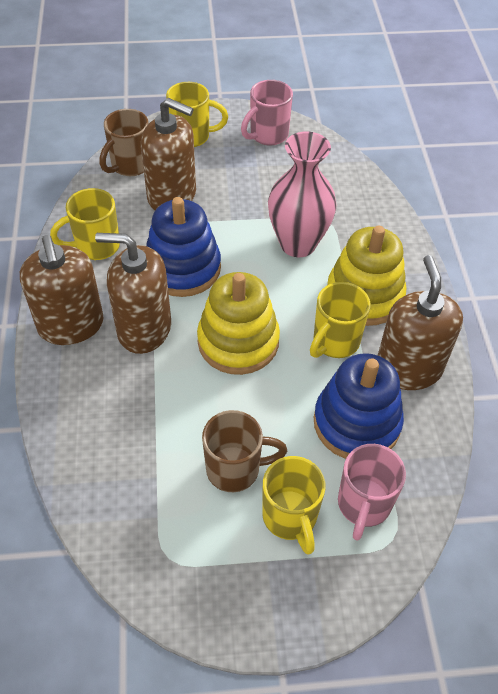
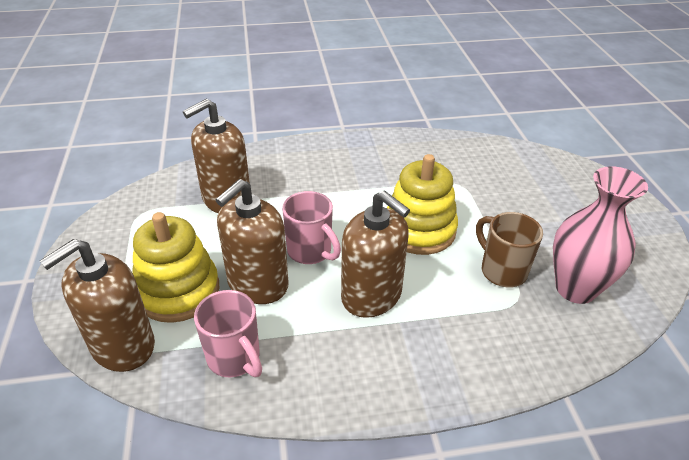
blue stacking toy: 2 -> 0
brown mug: 2 -> 1
yellow mug: 4 -> 0

